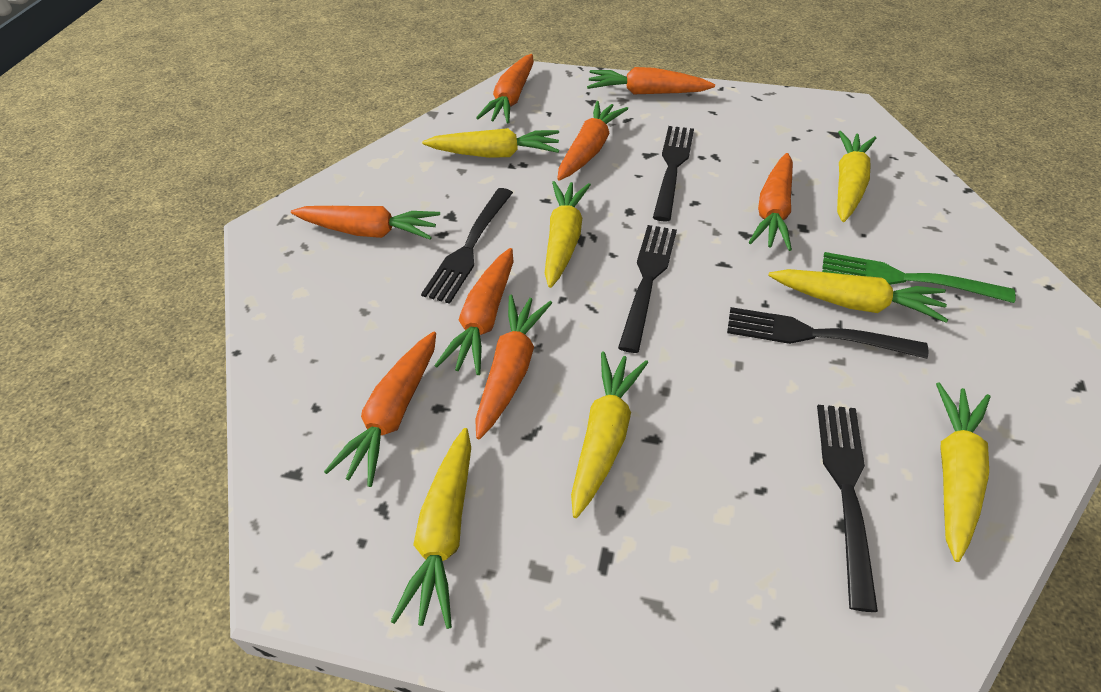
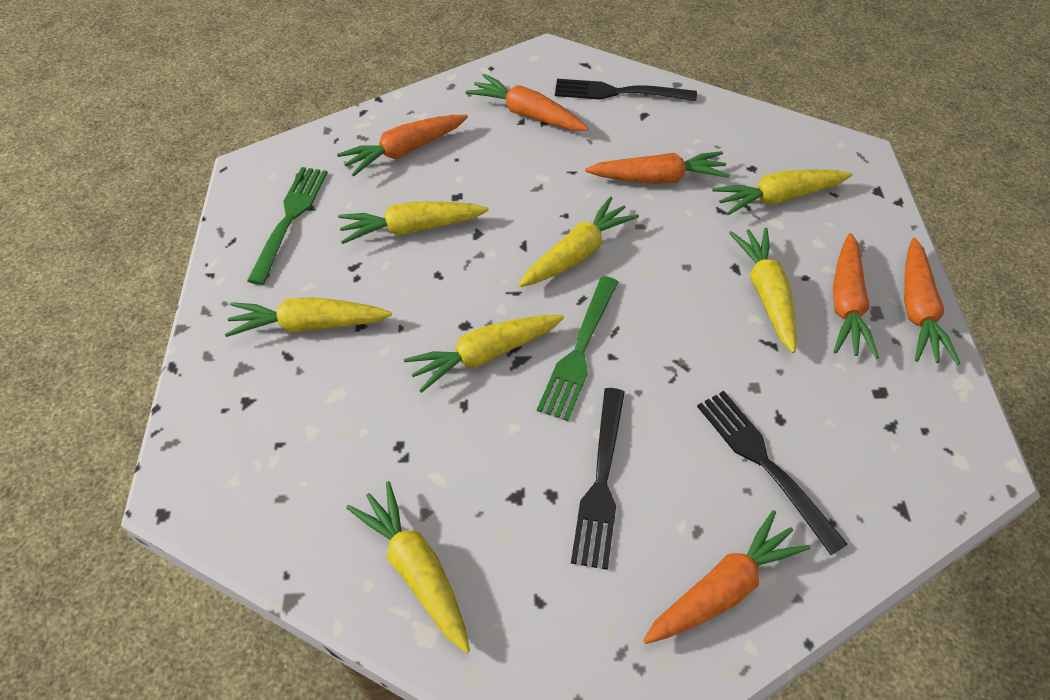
black fork: 5 -> 3
green fork: 1 -> 2
orange carrot: 8 -> 6

